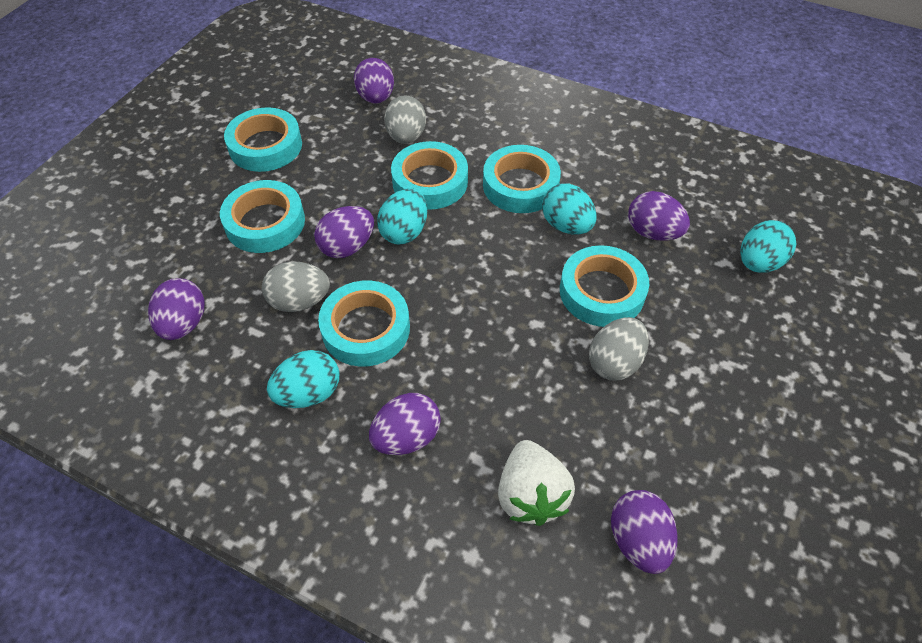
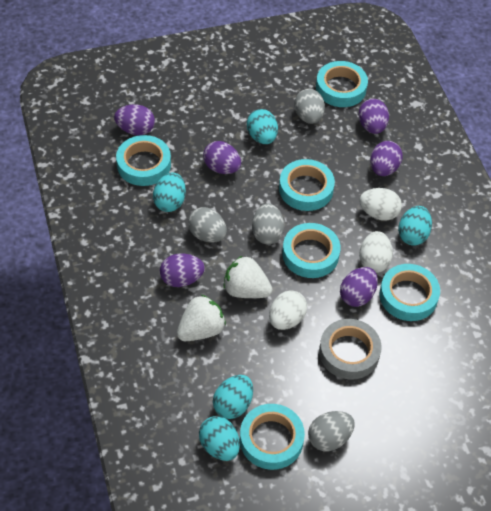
grey egg: 3 -> 4
grey tape: 0 -> 1
turquoise egg: 4 -> 5
white egg: 0 -> 3
white strawberry: 1 -> 2

